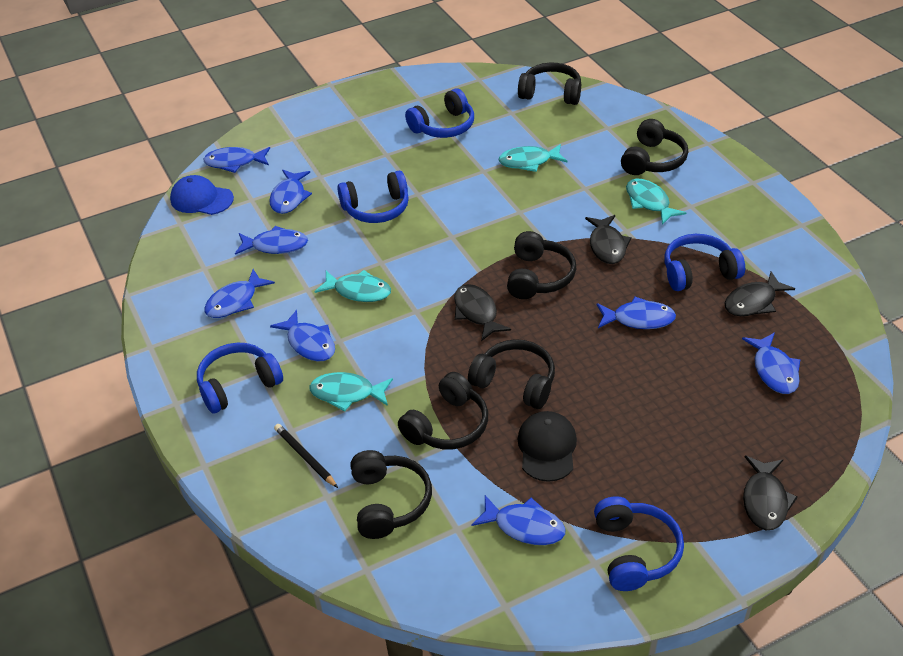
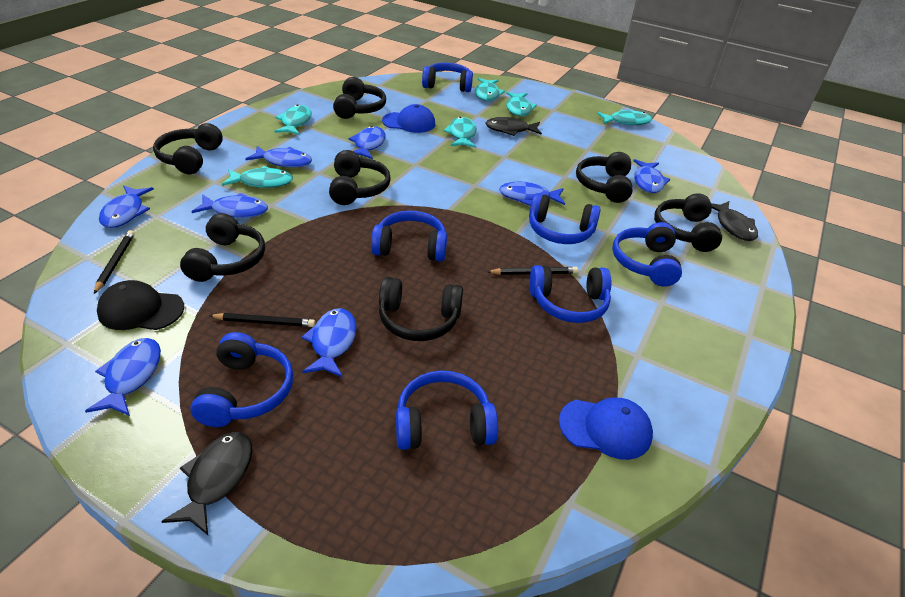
black fish: 4 -> 3
black headphones: 6 -> 7
black pencil: 1 -> 3
blue cap: 1 -> 2
blue headphones: 5 -> 7
turquoise fish: 4 -> 6

